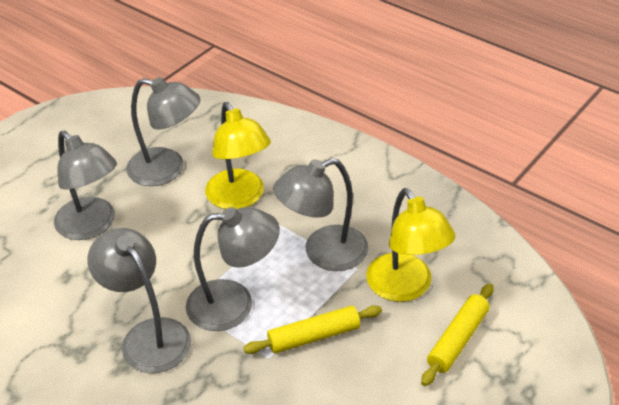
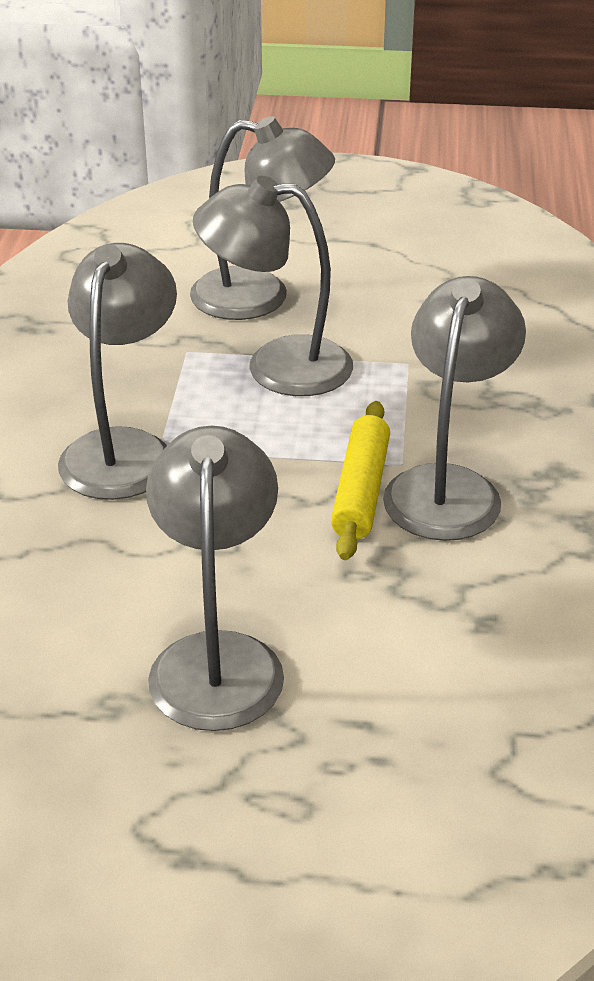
yellow lamp: 2 -> 0
yellow rolling pin: 2 -> 1

